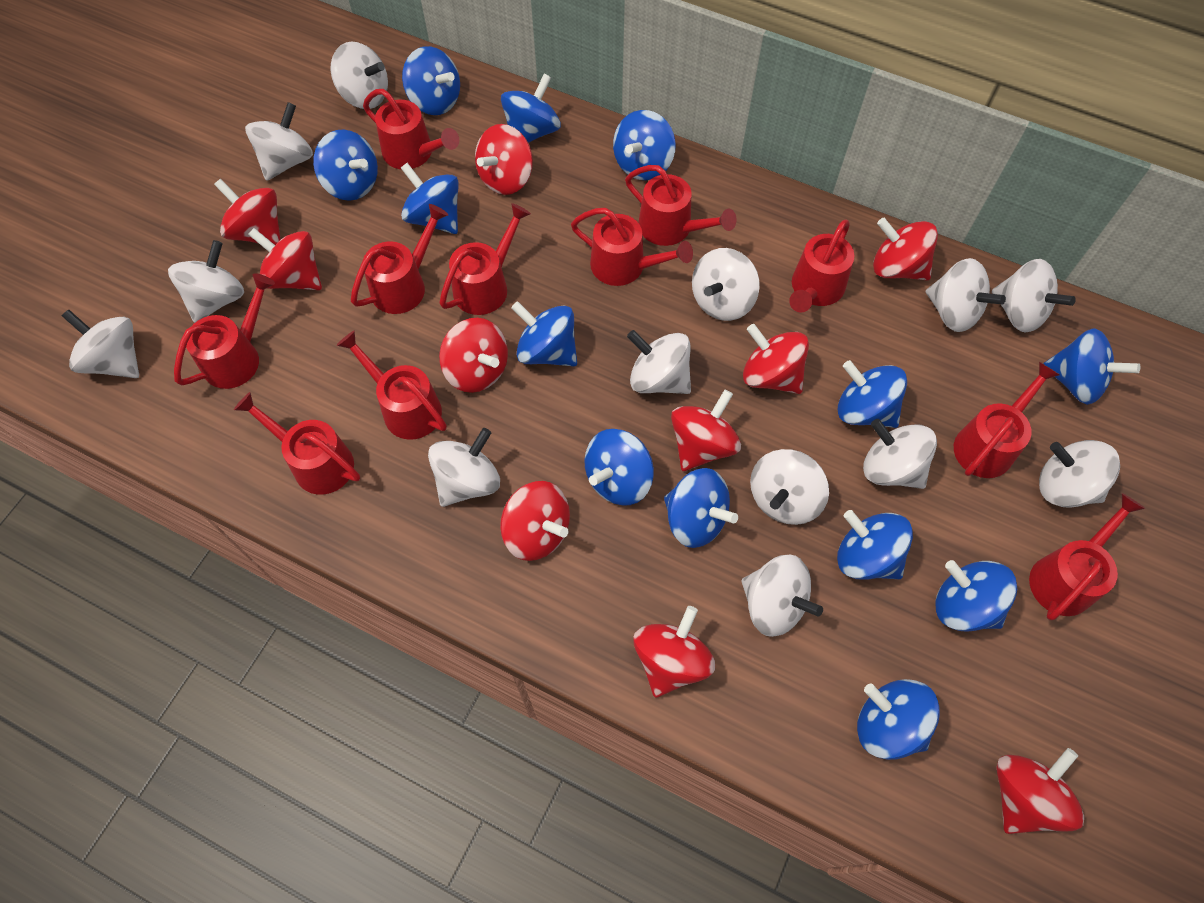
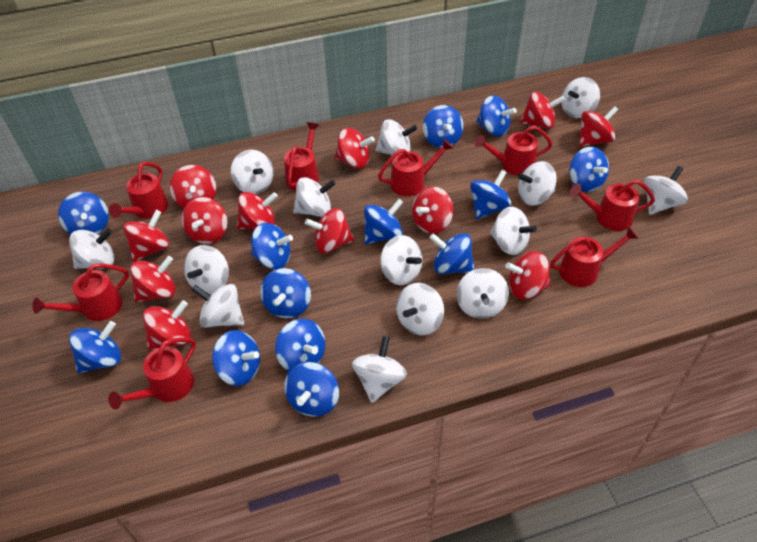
red spinning top: 10 -> 12
red watering can: 11 -> 8
white spinning top: 13 -> 14

